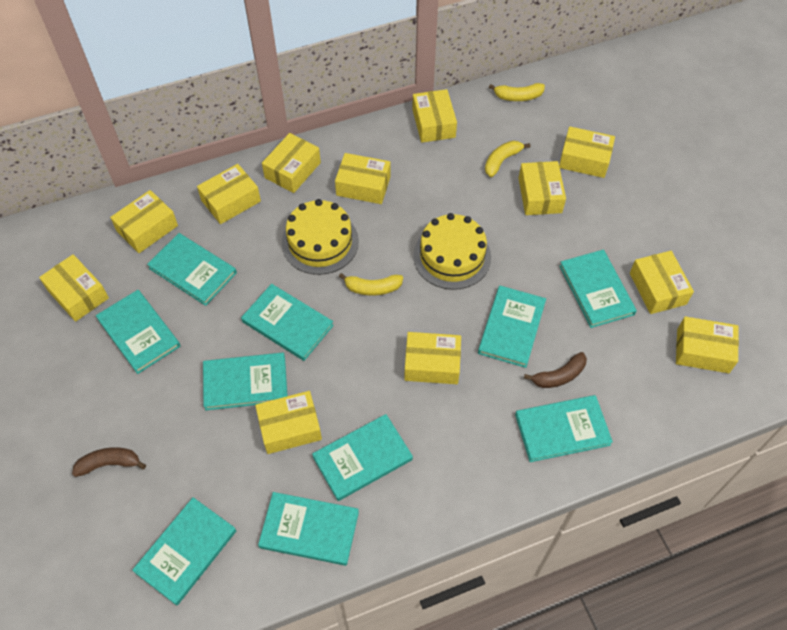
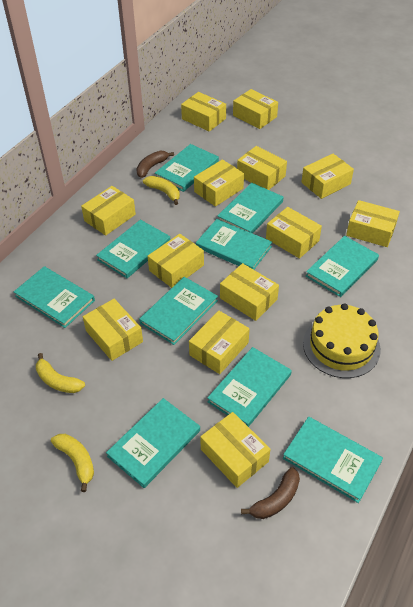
yellow box: 12 -> 13
yellow cake: 2 -> 1

